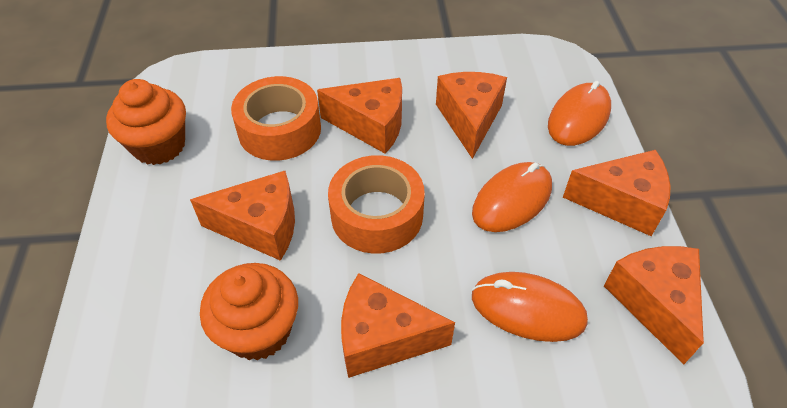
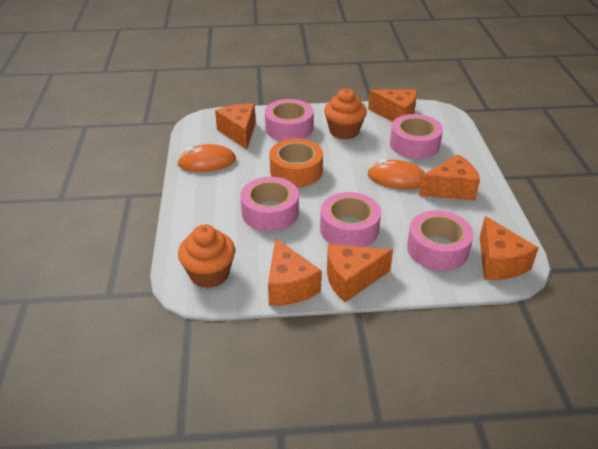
orange mouse: 3 -> 2
orange tape: 2 -> 1
pink tape: 0 -> 5

